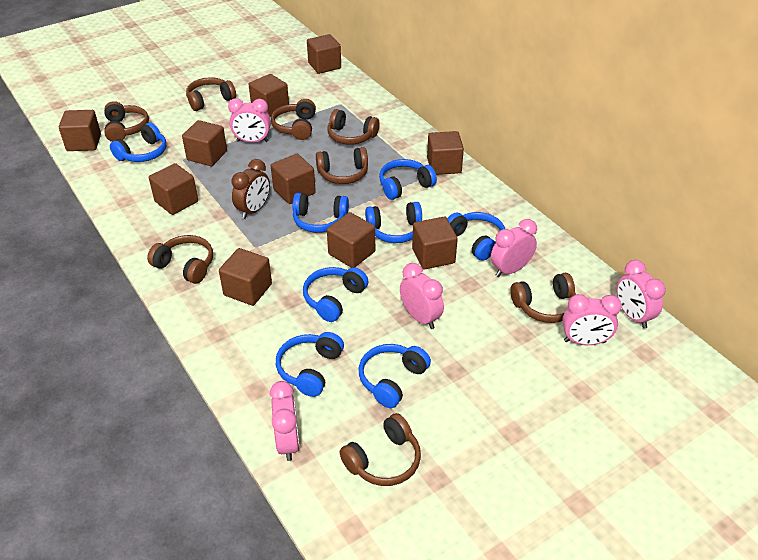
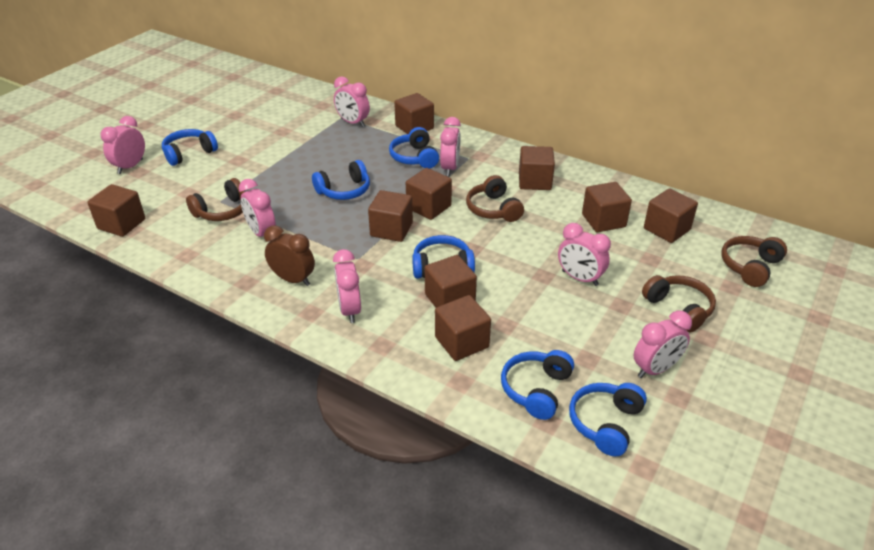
blue headphones: 8 -> 6
brown cube: 10 -> 9
brown headphones: 8 -> 4
pink clock: 6 -> 7

